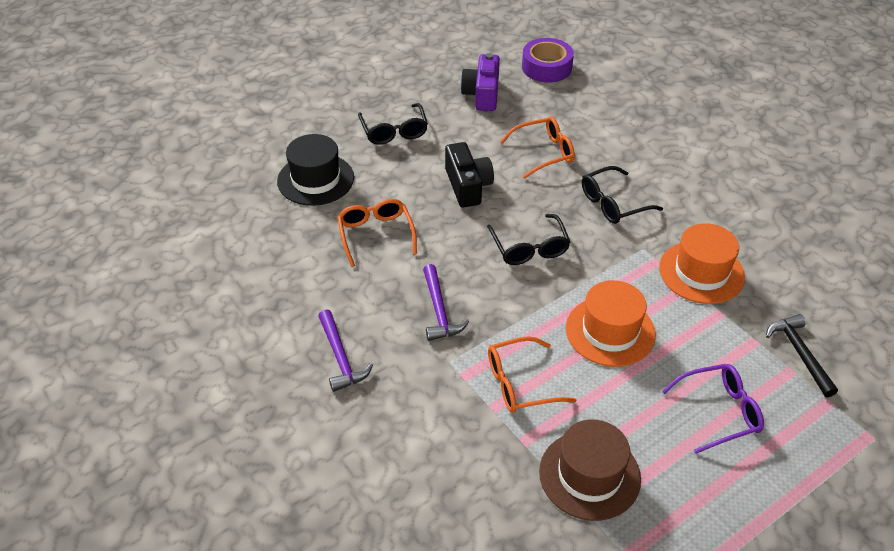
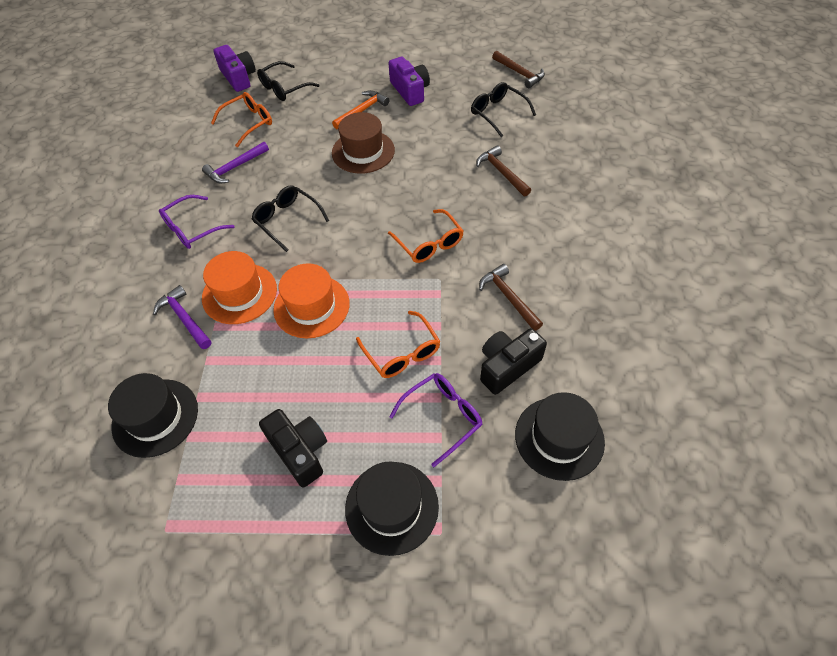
black camera: 1 -> 2
black hammer: 1 -> 0
black hat: 1 -> 3
brown hammer: 0 -> 3
orange hammer: 0 -> 1
purple camera: 1 -> 2
purple glasses: 1 -> 2
purple tape: 1 -> 0

